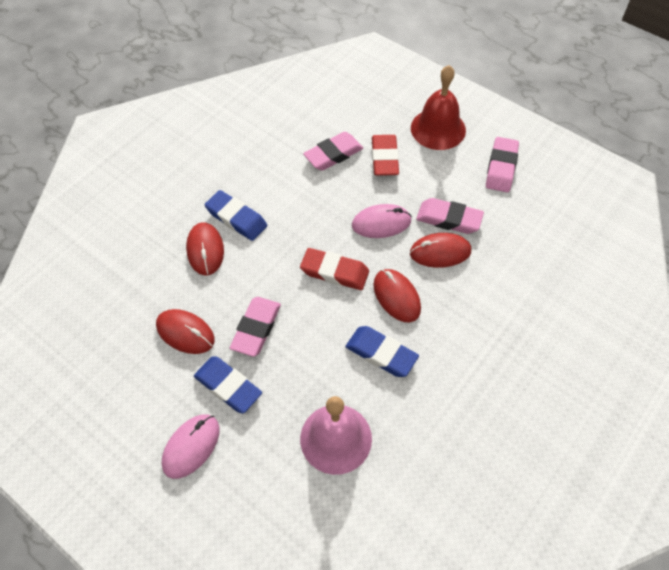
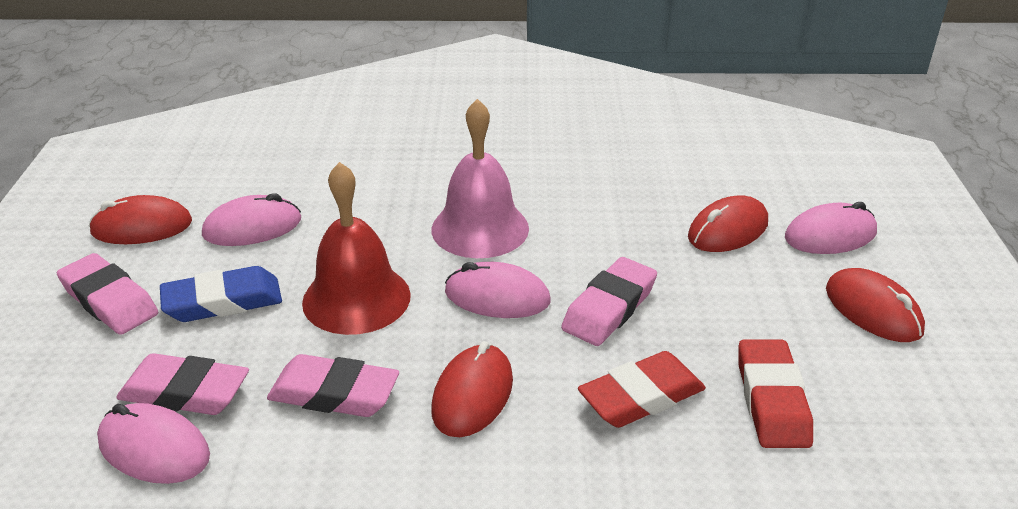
blue eraser: 3 -> 1
pink mouse: 2 -> 4

